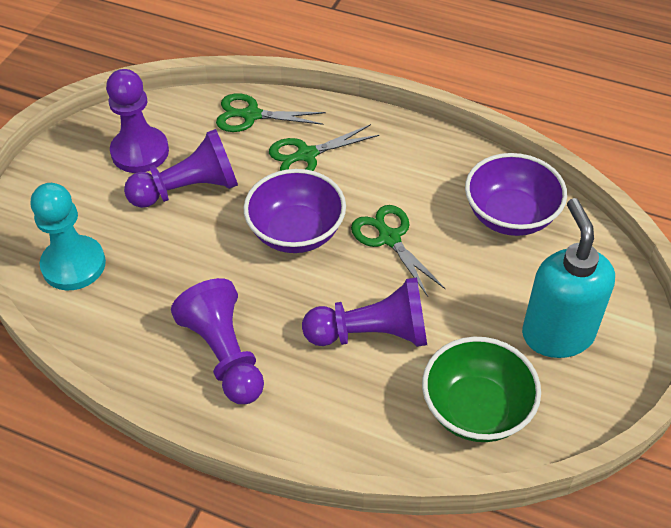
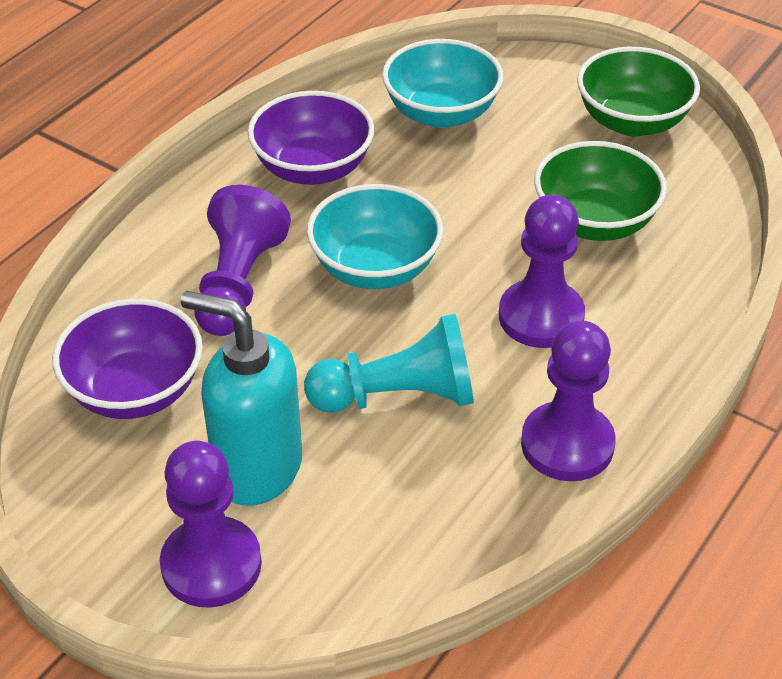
green bowl: 1 -> 2
green scissors: 3 -> 0
turquoise bowl: 0 -> 2

